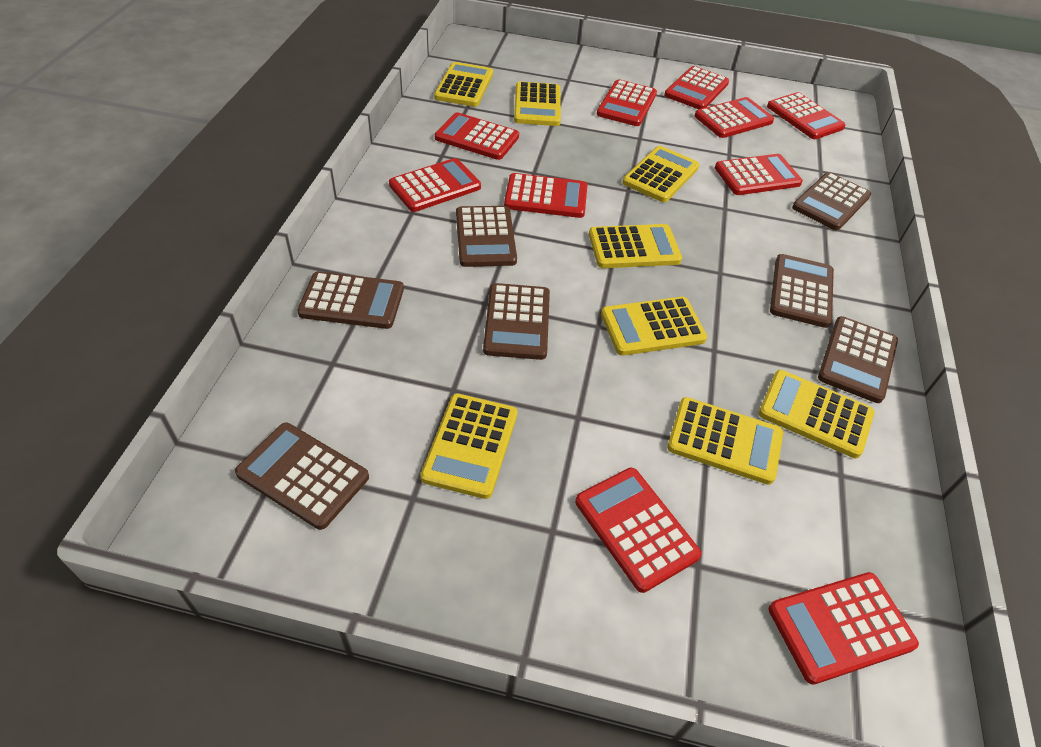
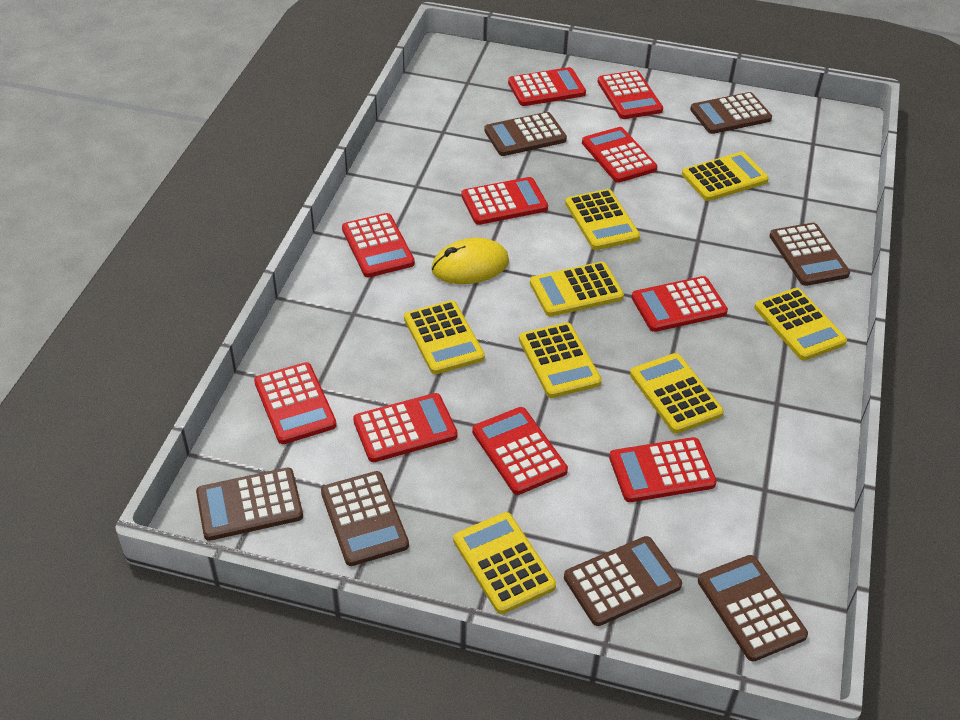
yellow mouse: 0 -> 1

